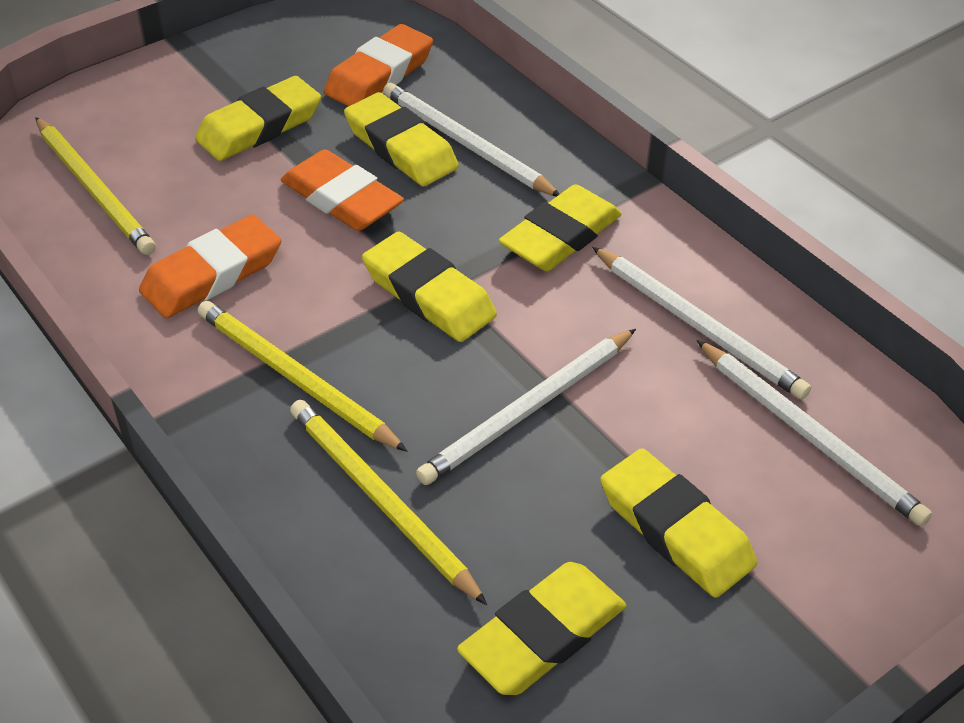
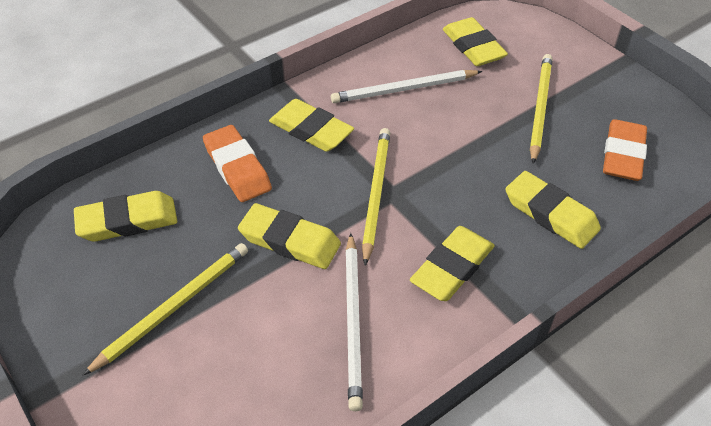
orange eraser: 3 -> 2
white pencil: 4 -> 2

